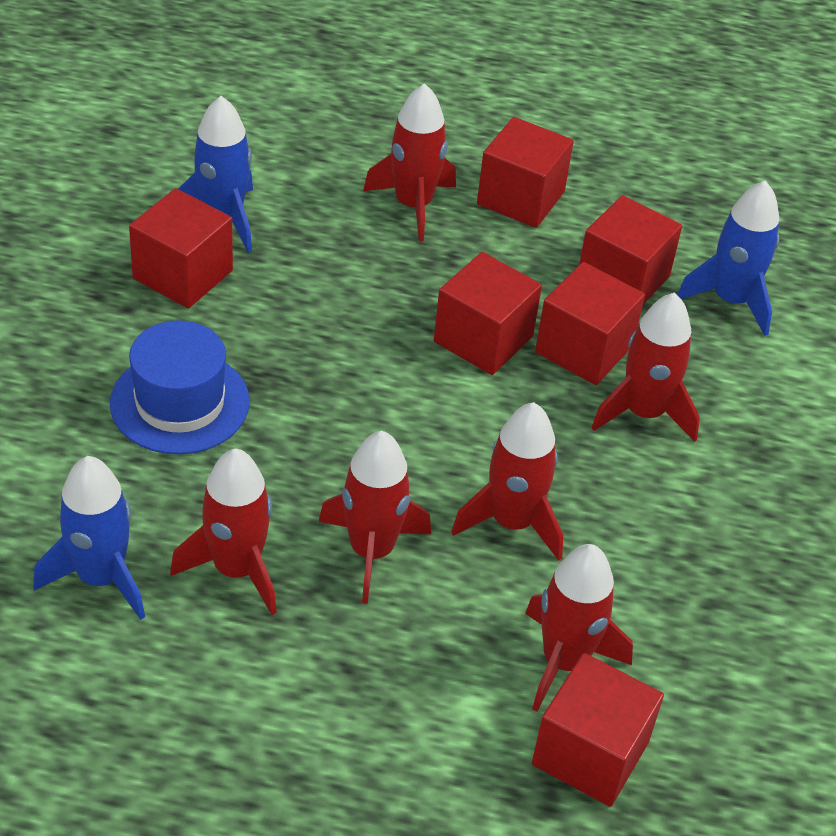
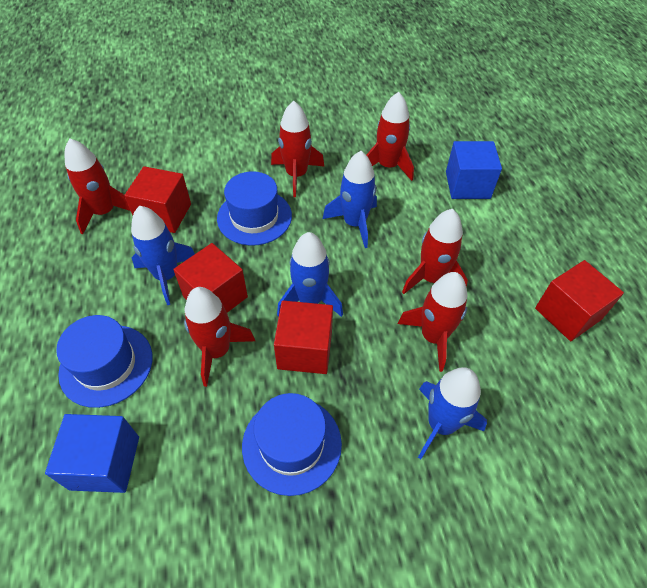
blue cube: 0 -> 2
blue hat: 1 -> 3
blue rocket: 3 -> 4
red cube: 6 -> 4

